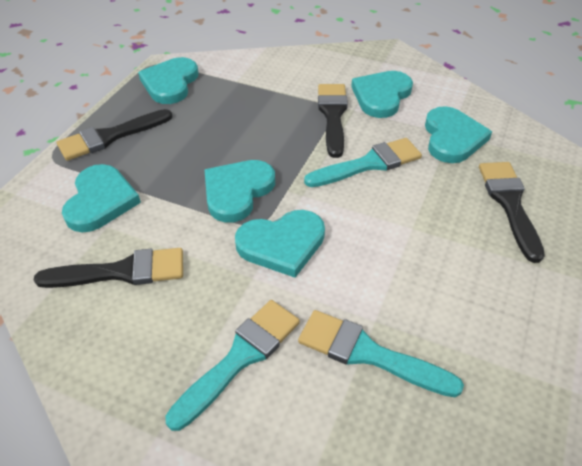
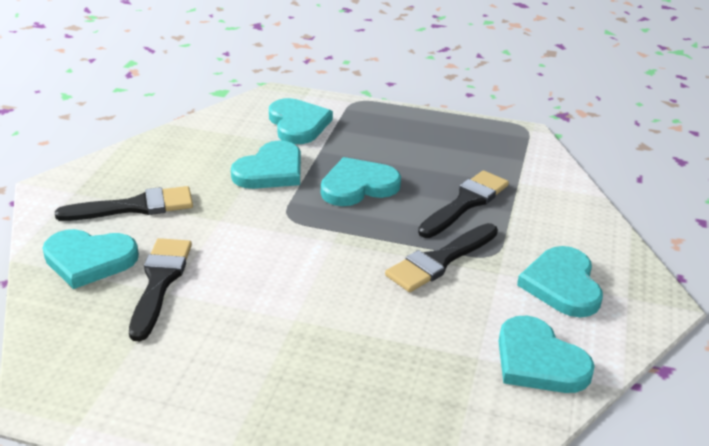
turquoise brush: 3 -> 0

